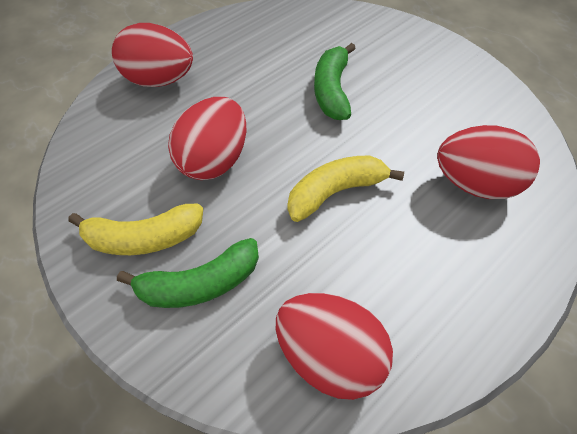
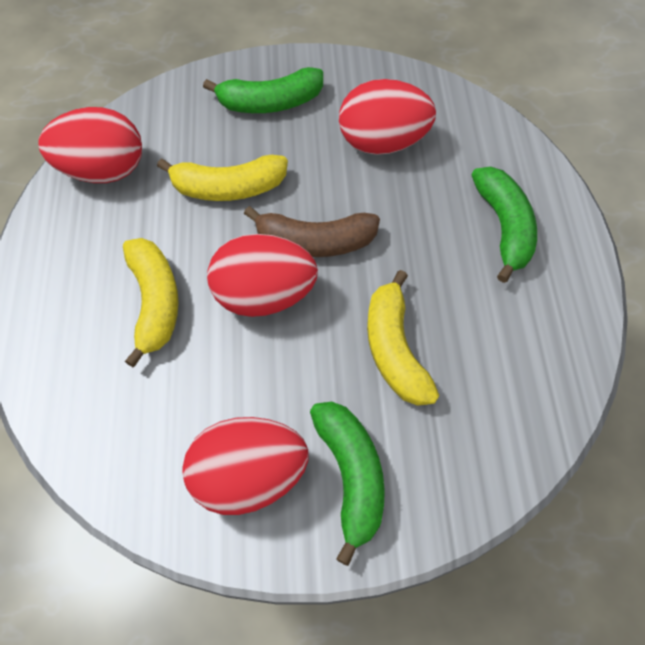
brown banana: 0 -> 1
green banana: 2 -> 3
yellow banana: 2 -> 3

